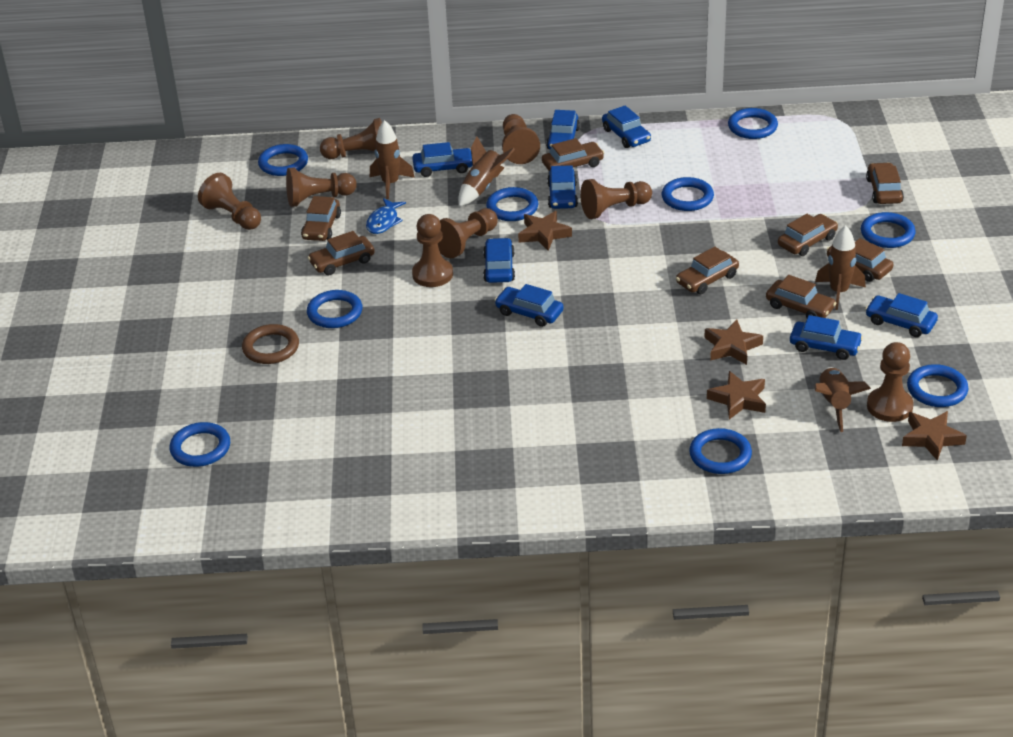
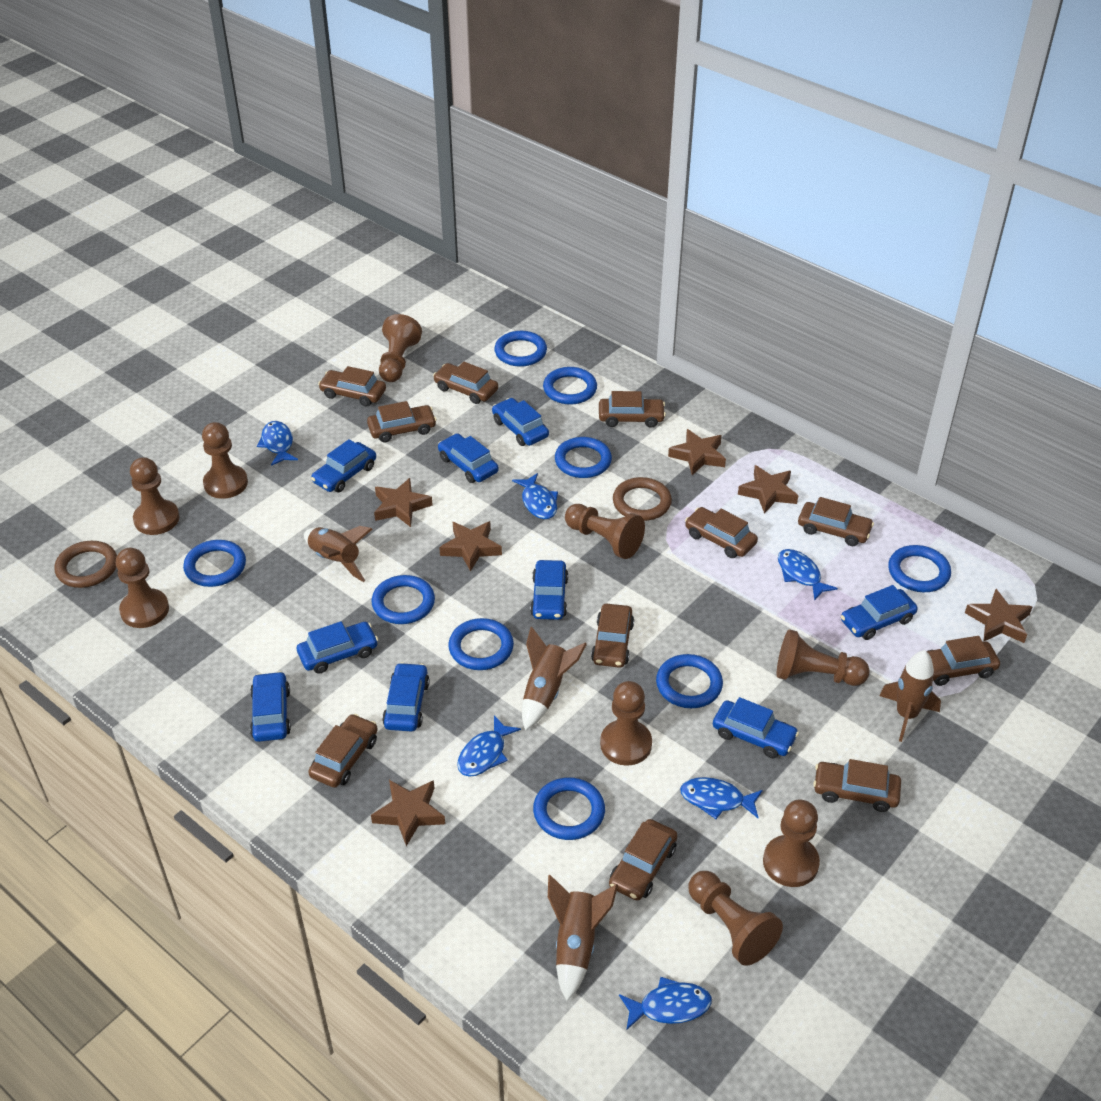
blue car: 8 -> 9
blue fish: 1 -> 6
brown car: 8 -> 11
brown pawn: 8 -> 9
brown ring: 1 -> 2
brown star: 4 -> 6

